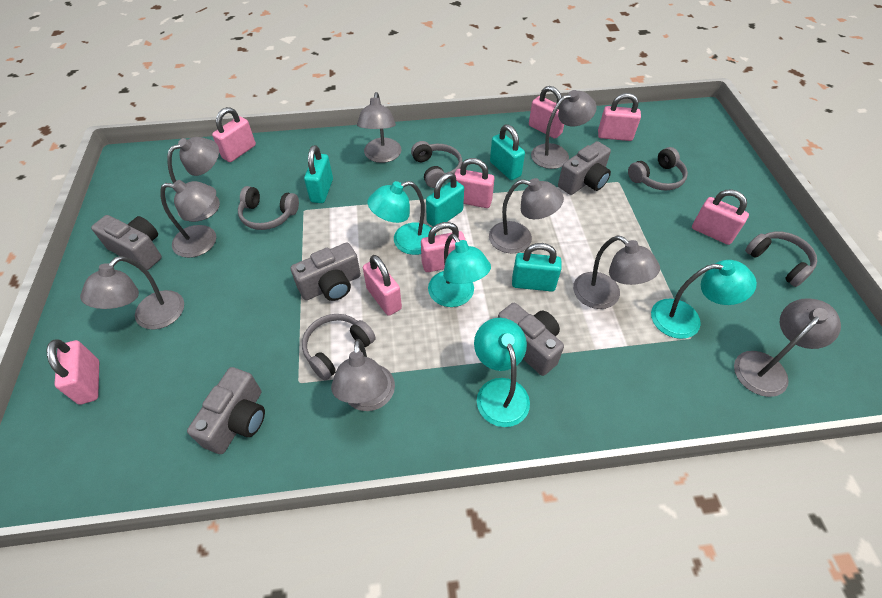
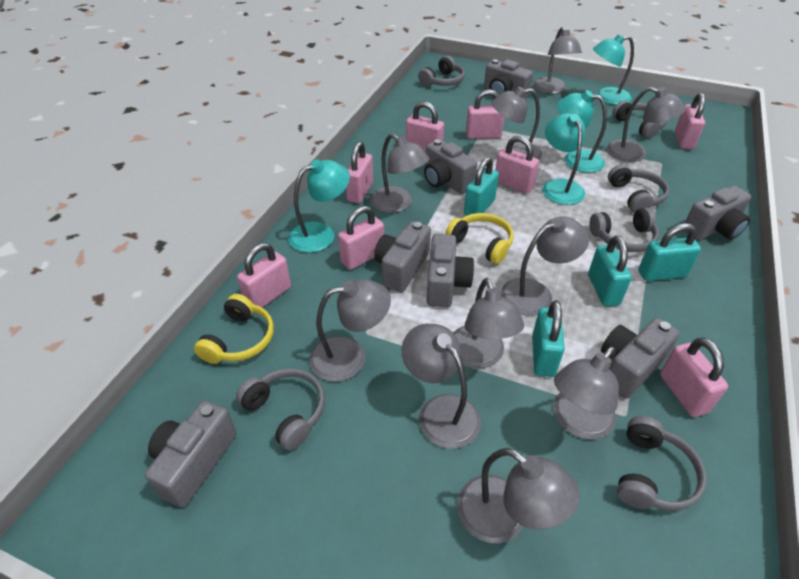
grey camera: 5 -> 7
grey headphones: 5 -> 6
grey lamp: 9 -> 10
yellow headphones: 0 -> 2

